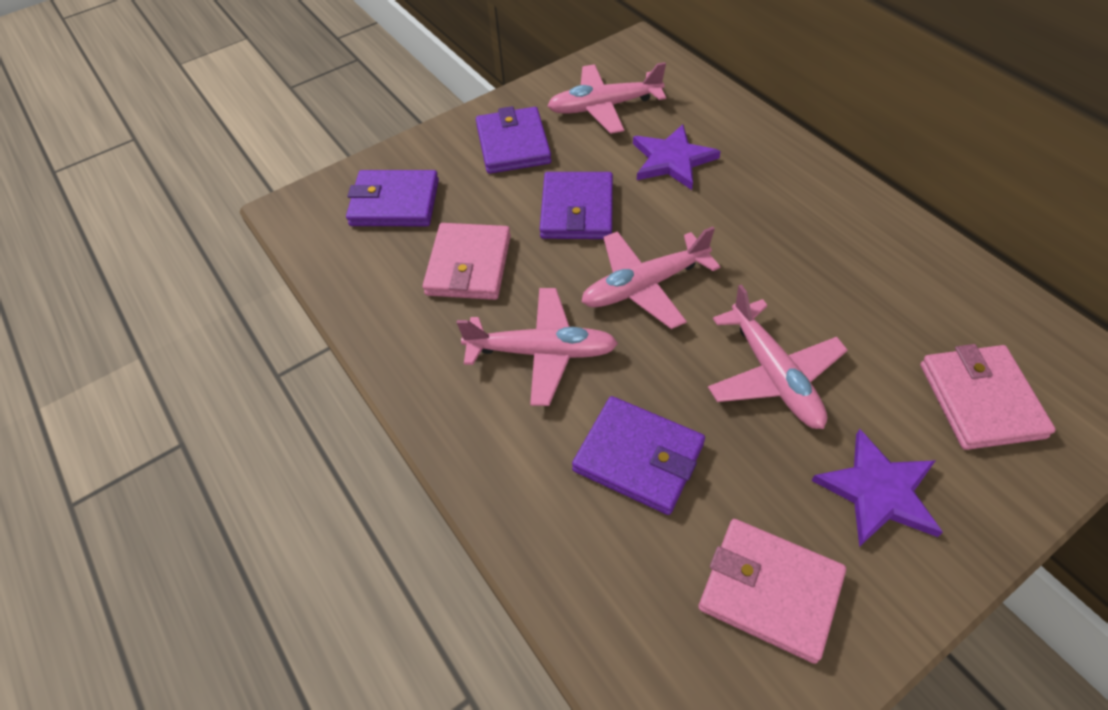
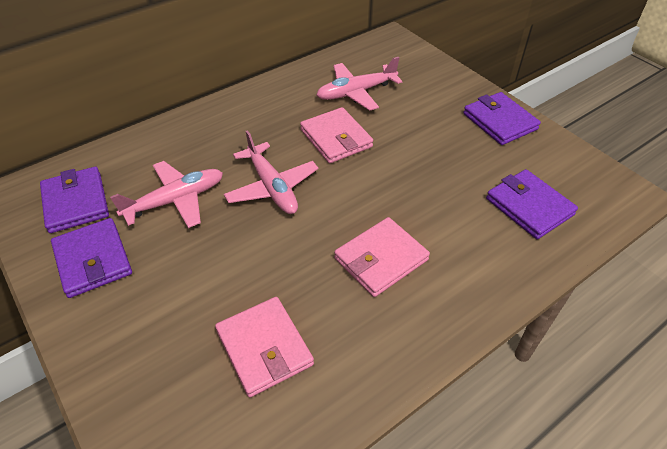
pink plane: 4 -> 3
purple star: 2 -> 0

